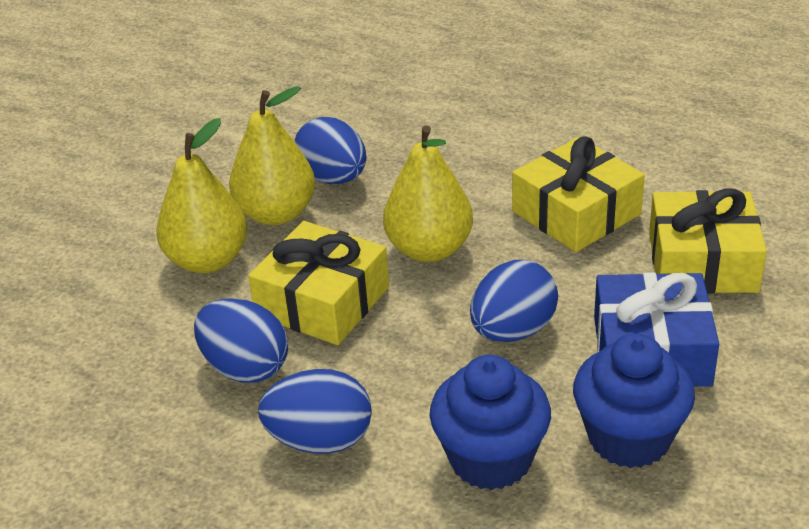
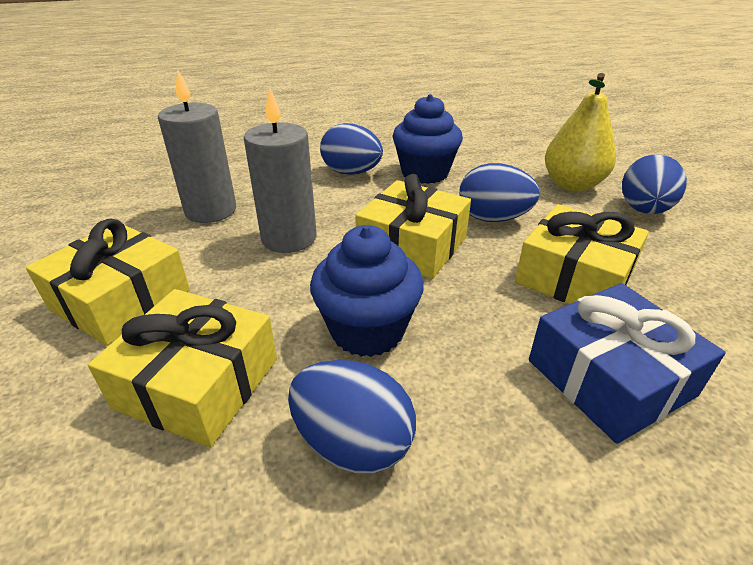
grey candle: 0 -> 2
yellow gift: 3 -> 4
yellow pear: 3 -> 1

